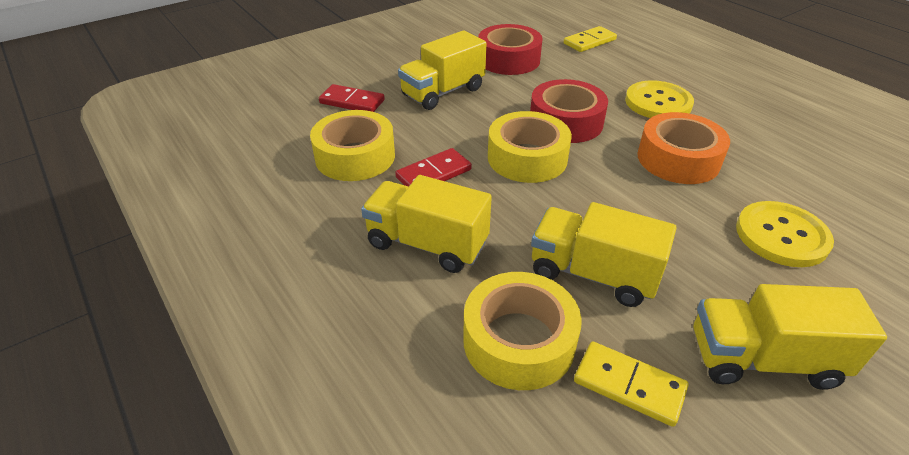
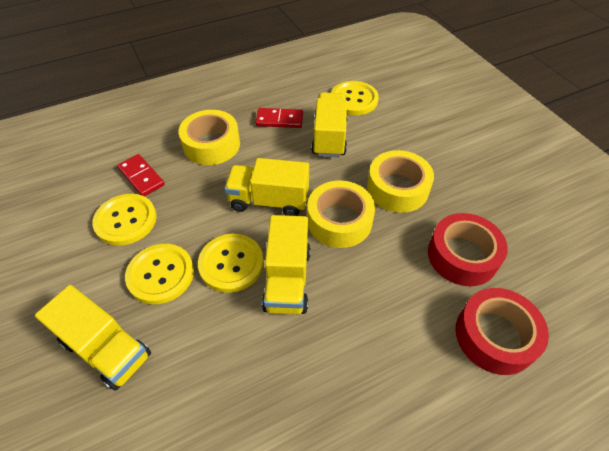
orange tape: 1 -> 0
yellow button: 2 -> 4
yellow domino: 2 -> 0

